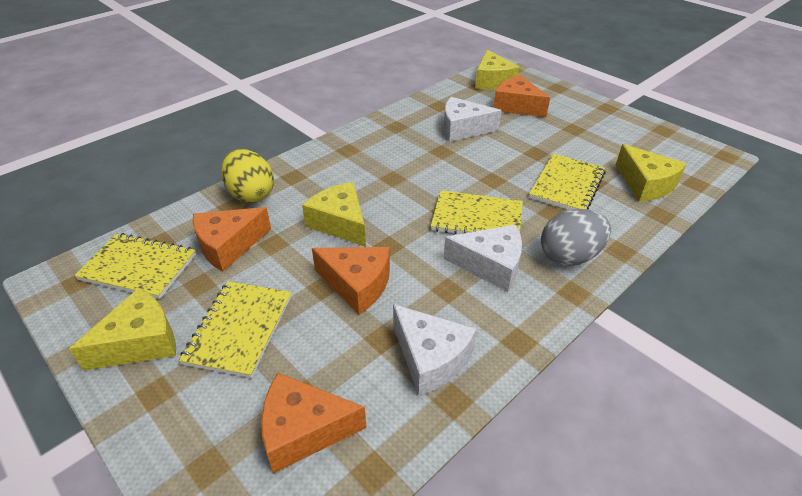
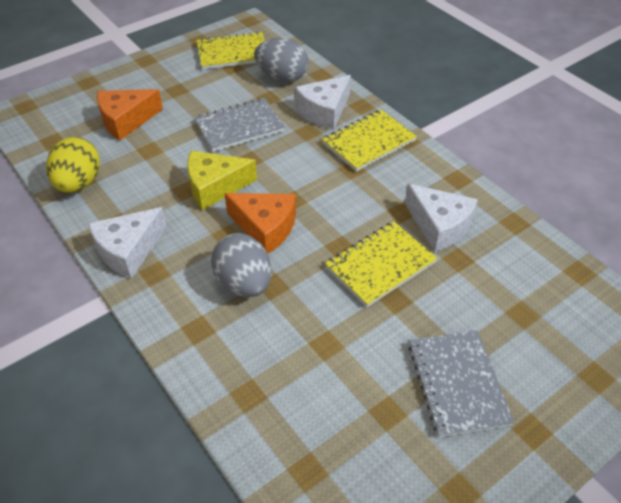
grey egg: 1 -> 2
grey notebook: 0 -> 2
orange cheese: 4 -> 2
yellow cheese: 4 -> 1
yellow notebook: 4 -> 3

